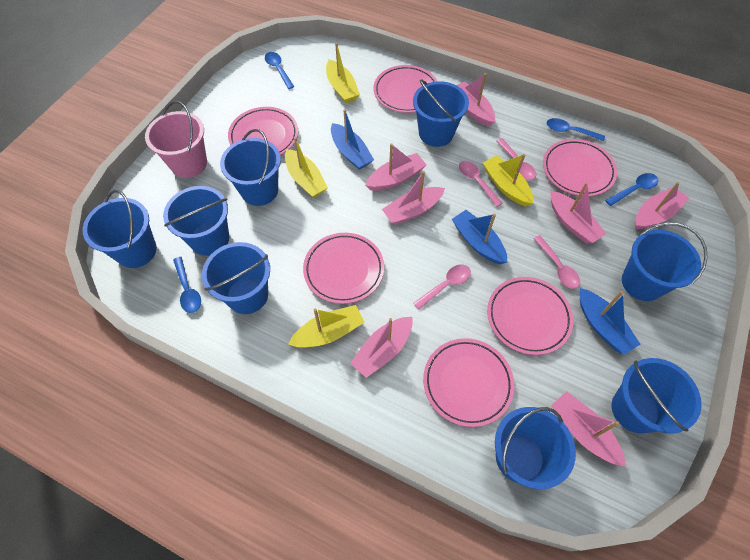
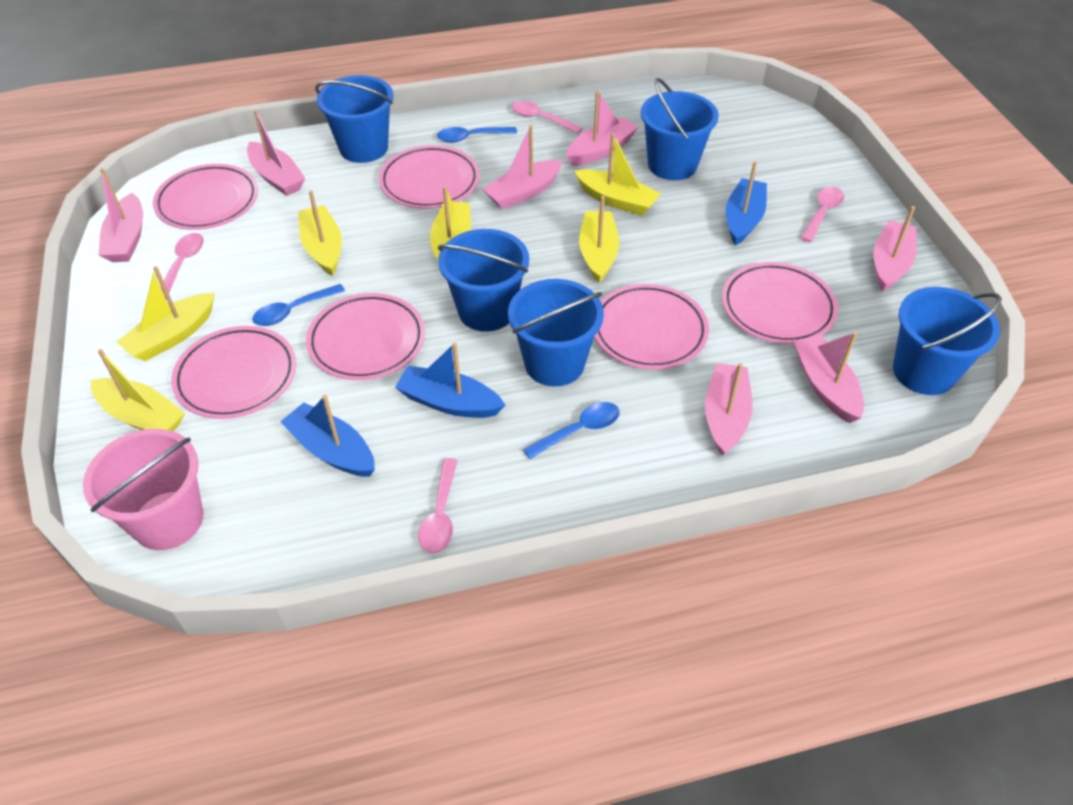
blue bucket: 8 -> 5
blue spoon: 4 -> 3
yellow boat: 4 -> 6

